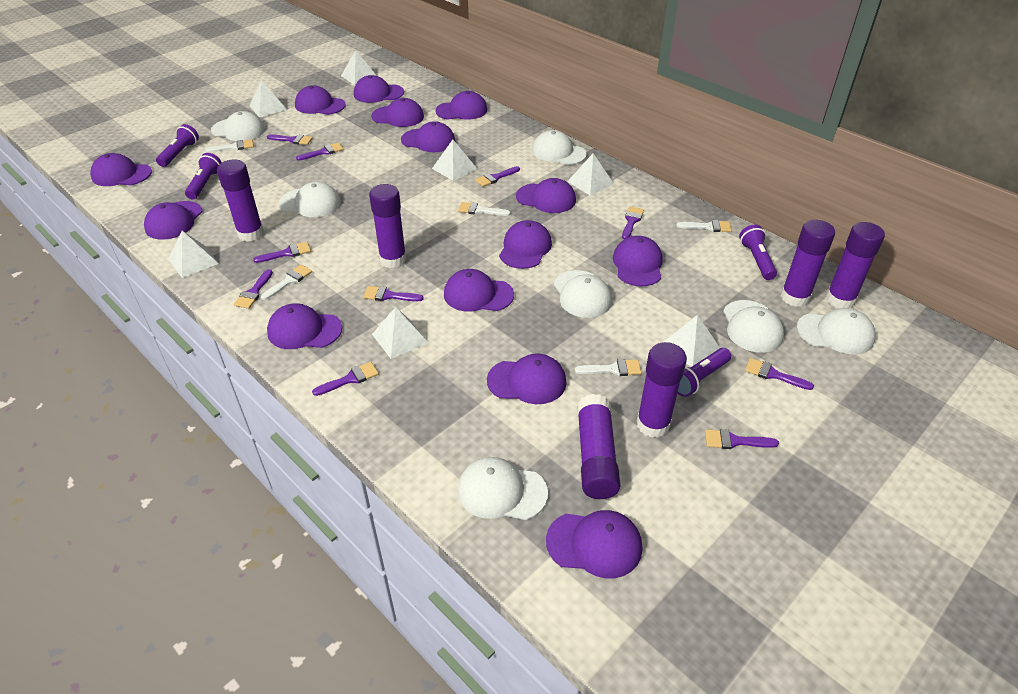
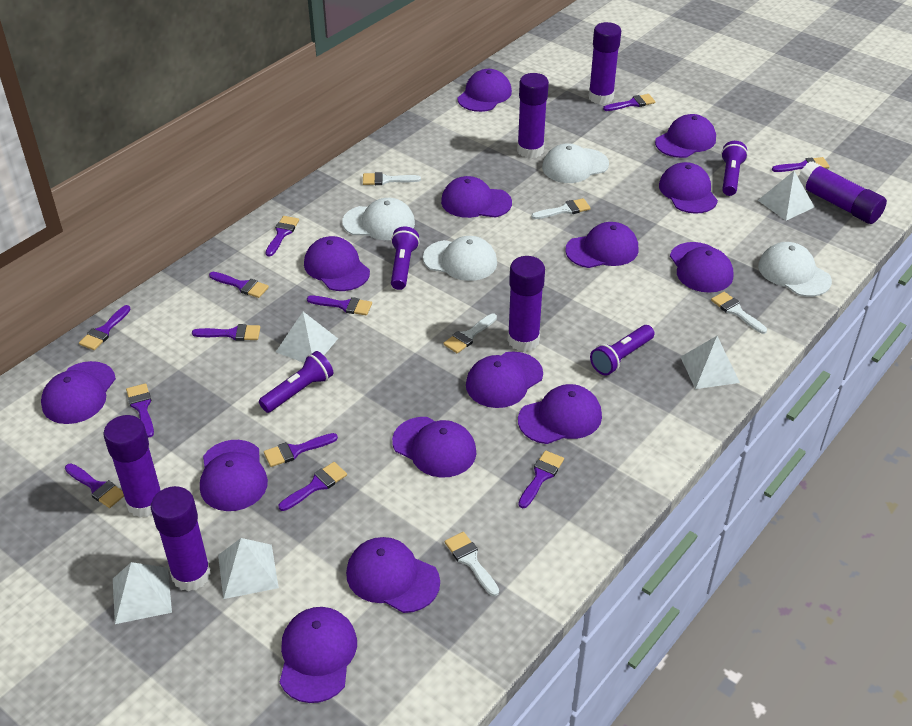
purple brush: 10 -> 12
white cap: 7 -> 4
white pyramid: 7 -> 5

